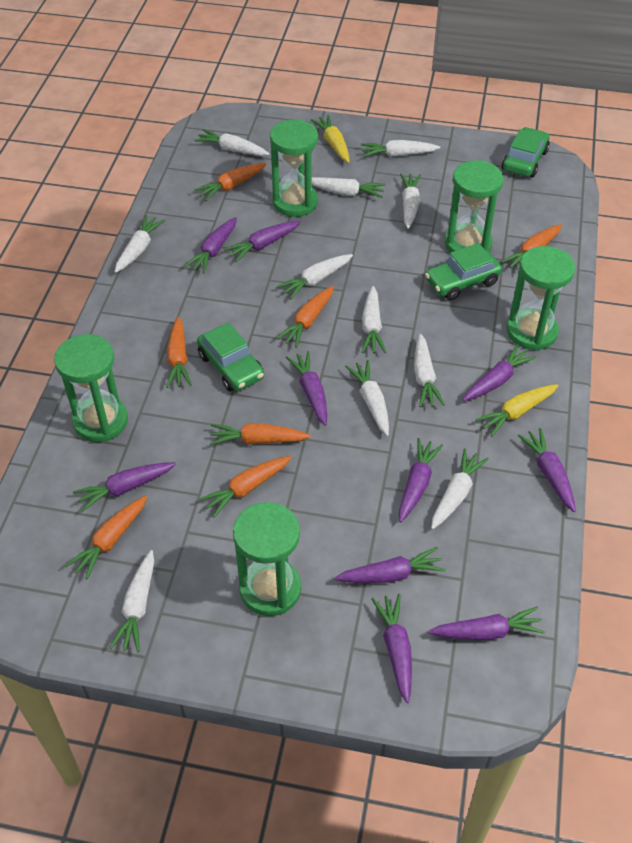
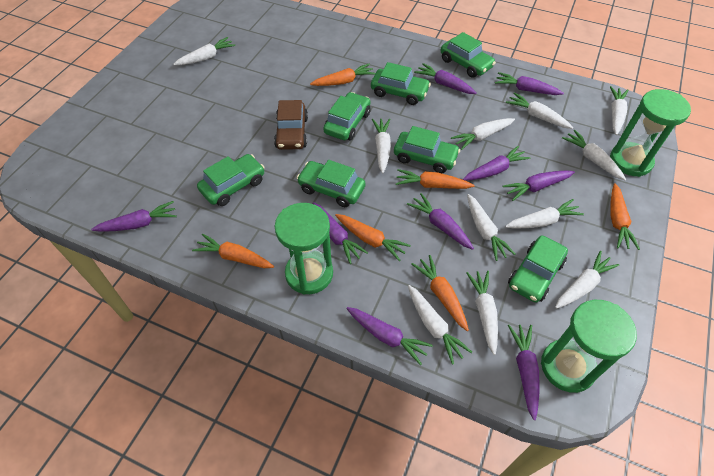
brown car: 0 -> 1
green car: 3 -> 7
green hourglass: 5 -> 3
orange carrot: 7 -> 6
purple carrot: 10 -> 9
yellow carrot: 2 -> 0

